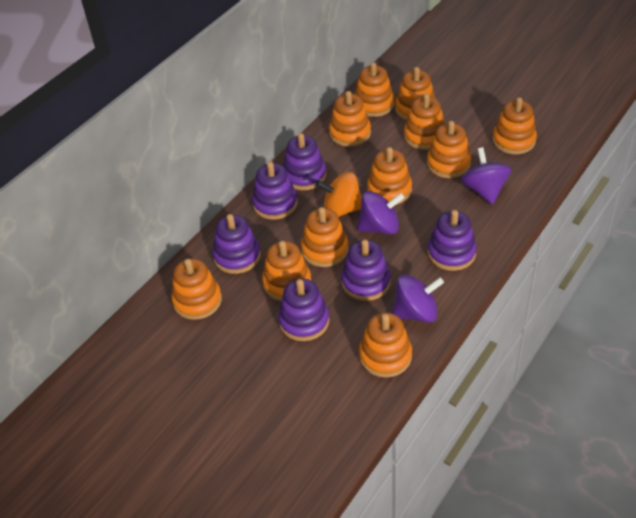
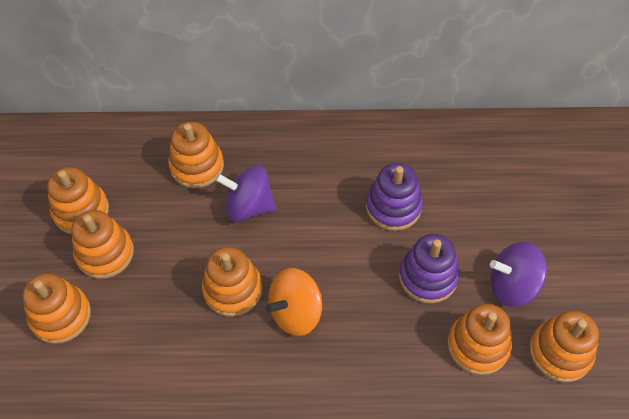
orange stacking toy: 11 -> 7
purple spinning top: 3 -> 2
purple stacking toy: 6 -> 2

